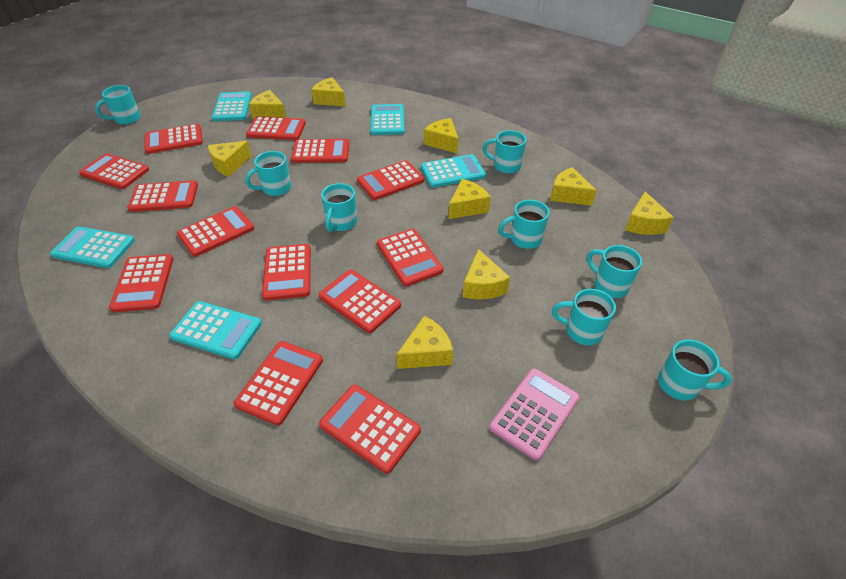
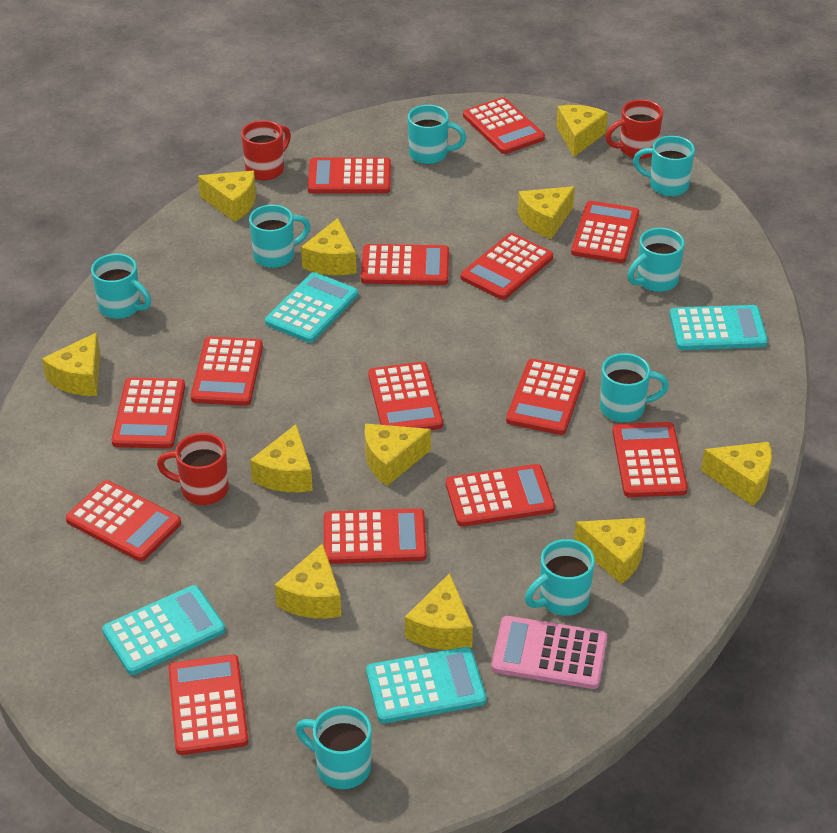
red calculator: 13 -> 14
red mug: 0 -> 3
turquoise calculator: 5 -> 4
yellow cheese: 9 -> 11

